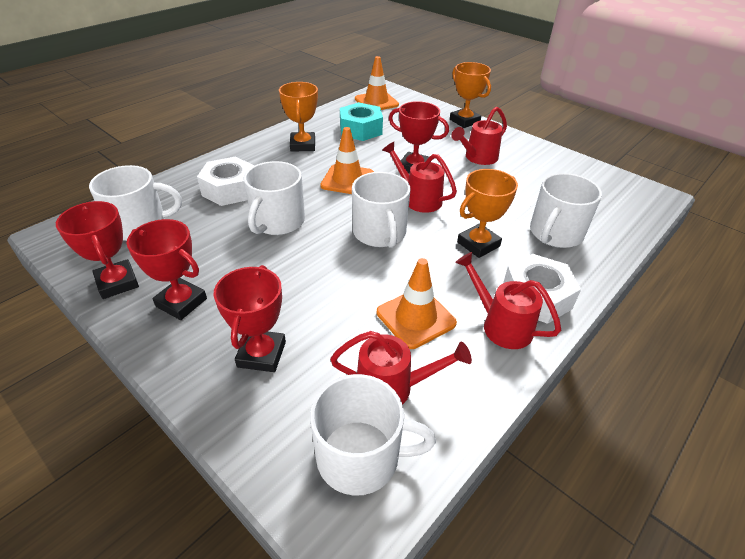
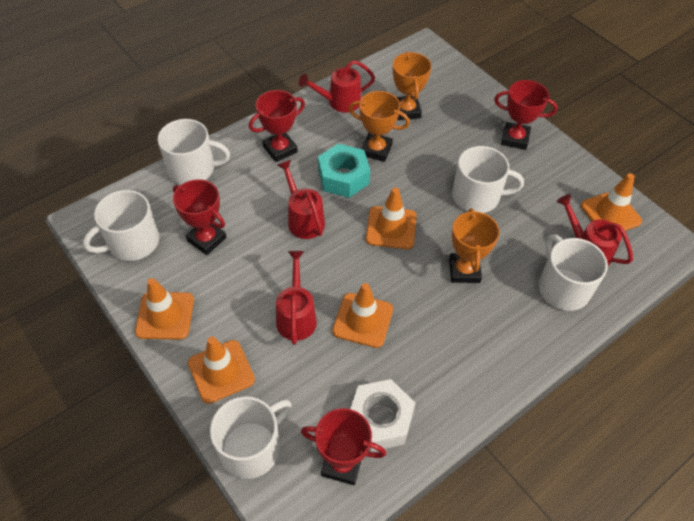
orange traffic cone: 3 -> 5
white nut: 2 -> 1

